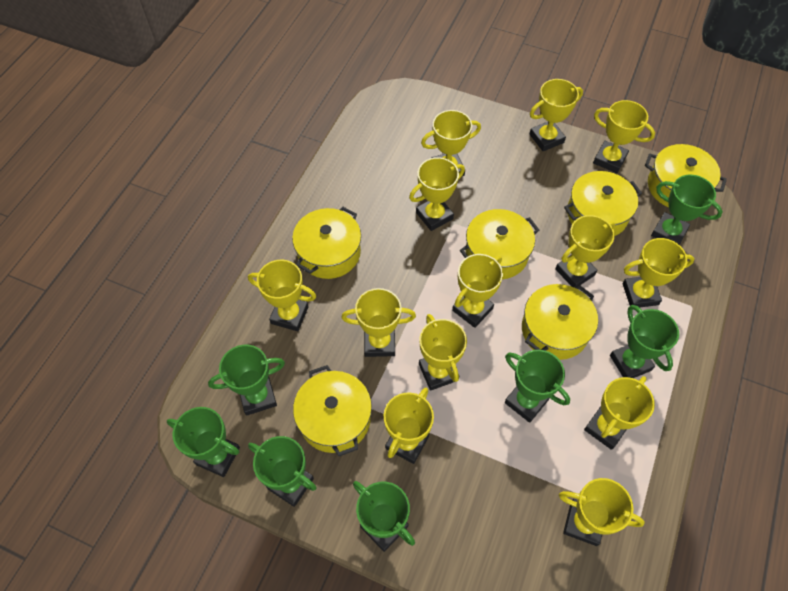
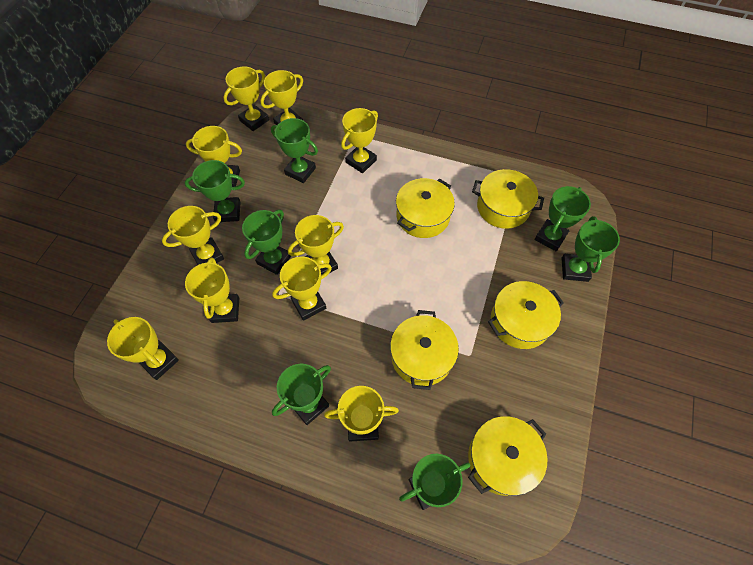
yellow pot: 6 -> 5
yellow trophy: 13 -> 10

